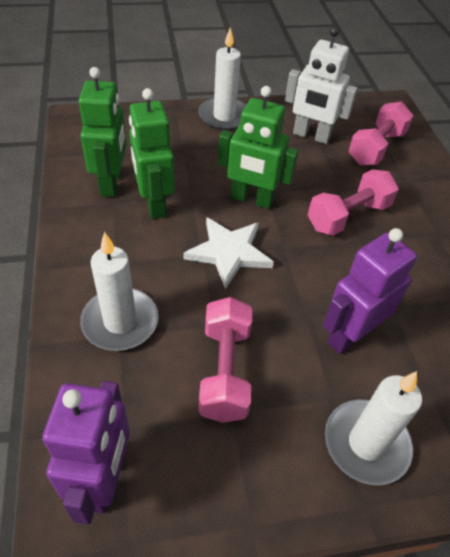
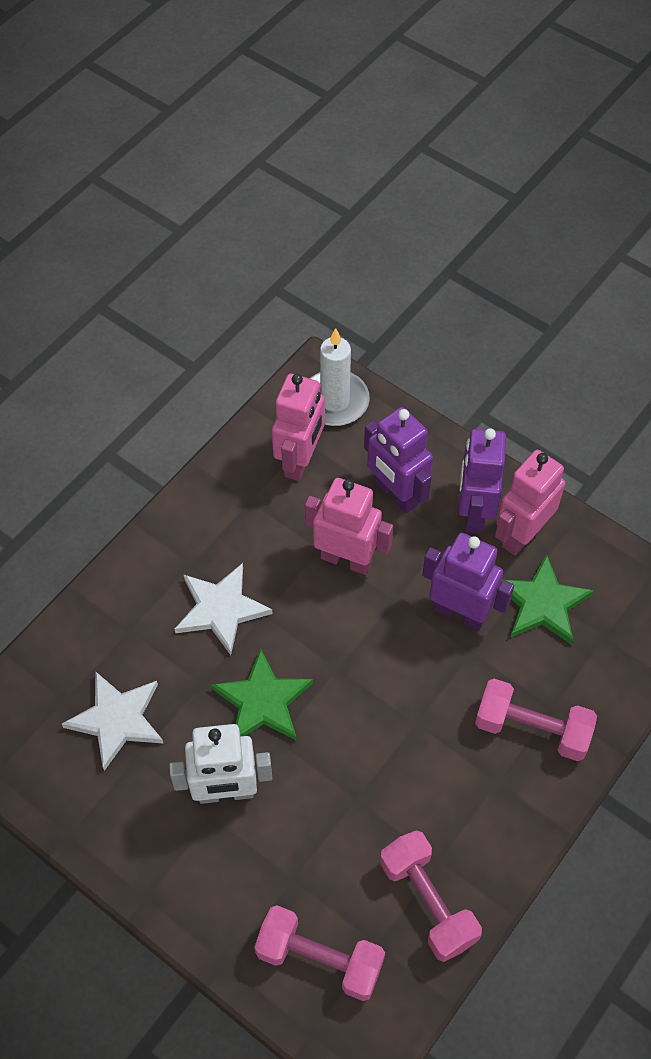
green robot: 3 -> 0
green star: 0 -> 2
pink robot: 0 -> 3
purple robot: 2 -> 3
white candle: 3 -> 1
white star: 1 -> 2

